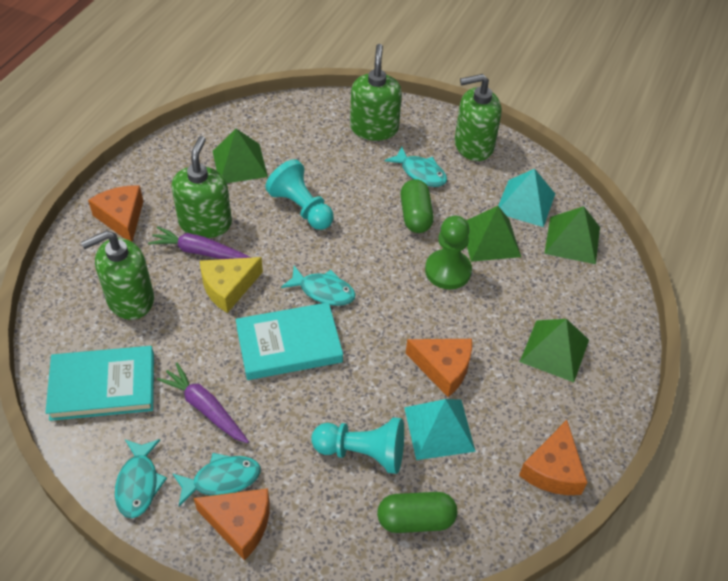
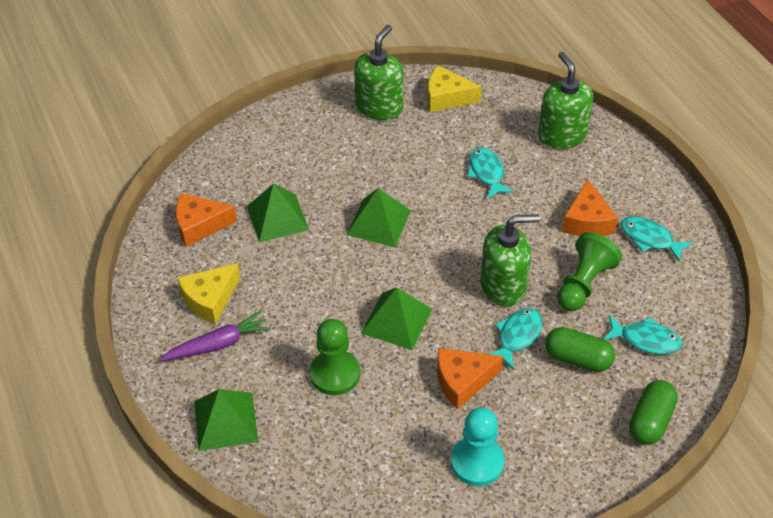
green pawn: 1 -> 2
green soap dispenser: 4 -> 3
orange cheese: 4 -> 3
purple carrot: 2 -> 1
turquoise book: 2 -> 0
turquoise pawn: 2 -> 1
turquoise pyramid: 2 -> 0
yellow cheese: 1 -> 2

